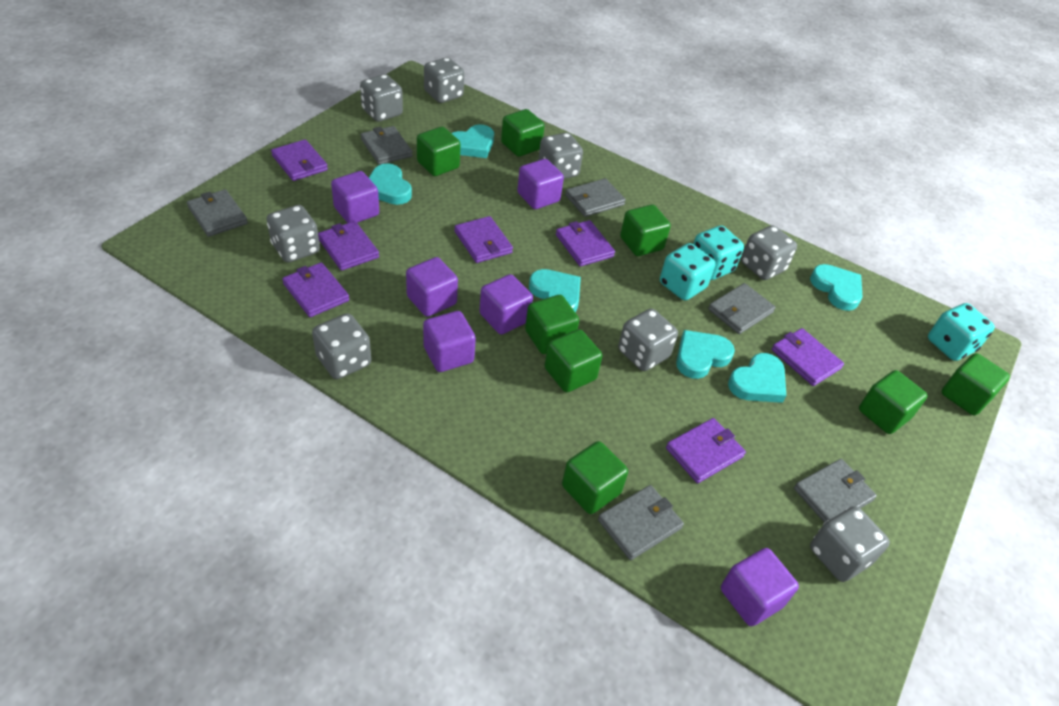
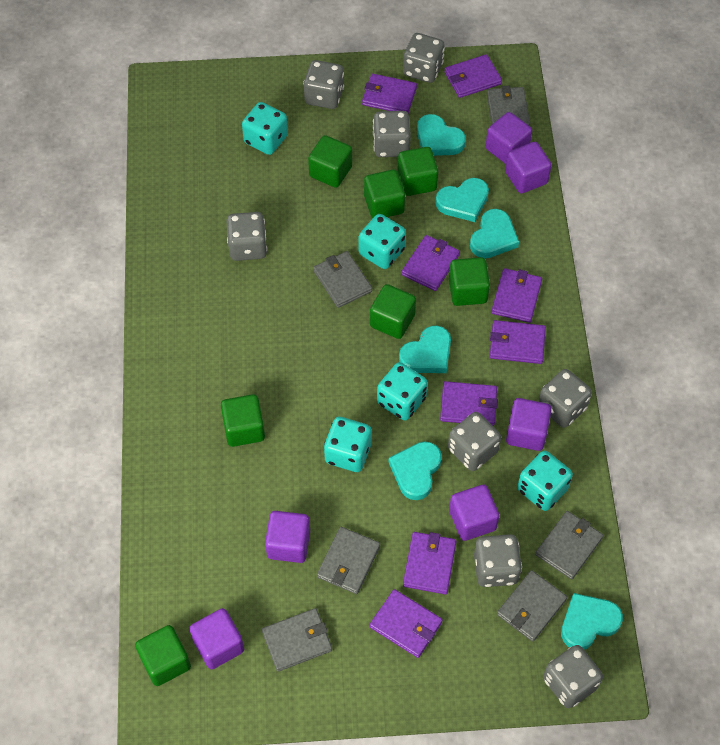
green cube: 8 -> 7
purple wallet: 7 -> 8
turquoise dice: 3 -> 5

